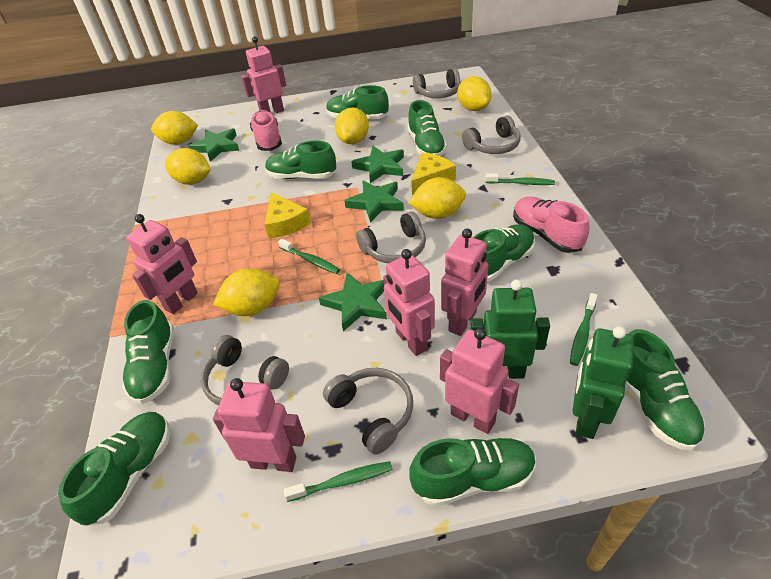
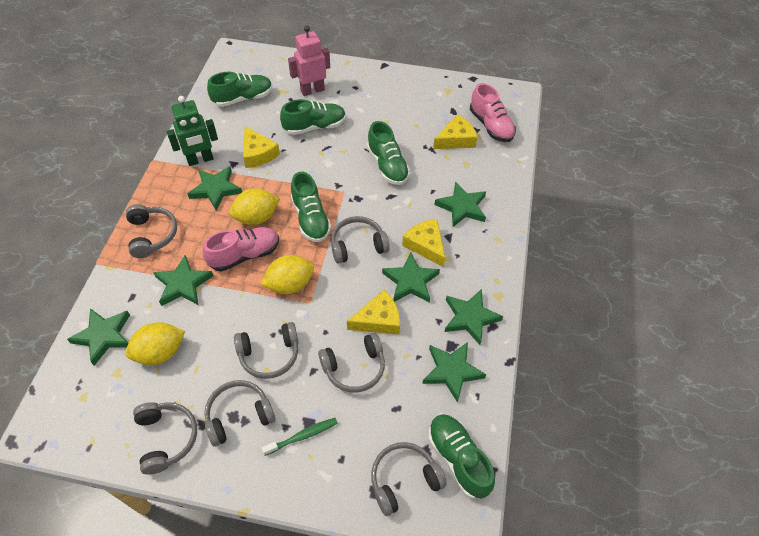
green robot: 2 -> 1
green shoe: 8 -> 5
green star: 4 -> 7
green toothbrush: 4 -> 1
grey headphones: 5 -> 7
pink robot: 6 -> 1
yellow cheese: 2 -> 4
yellow lemon: 6 -> 3

